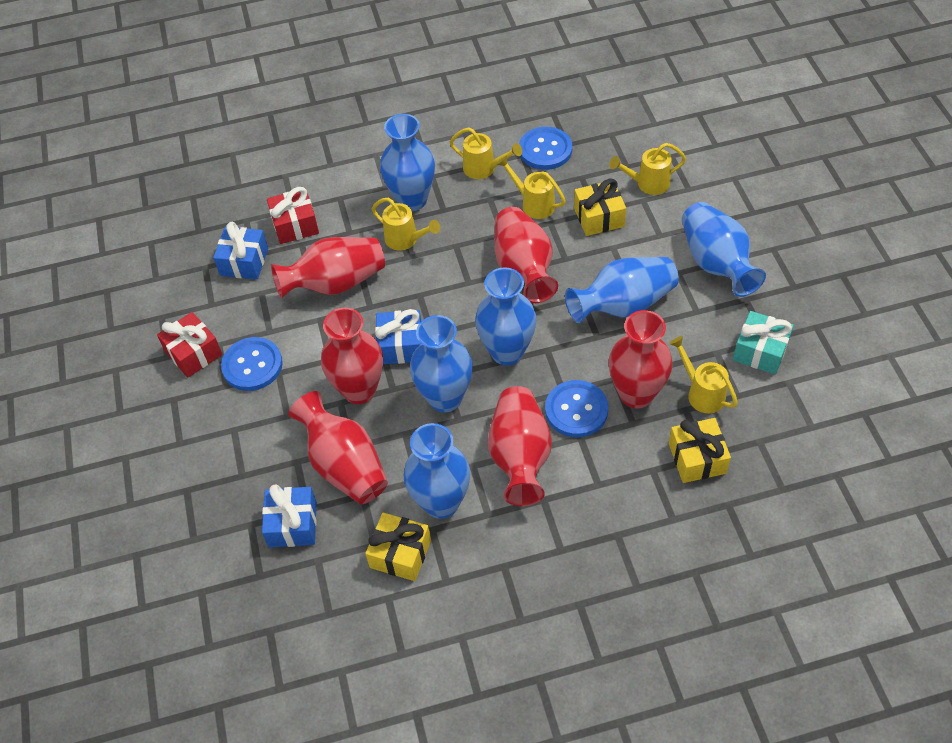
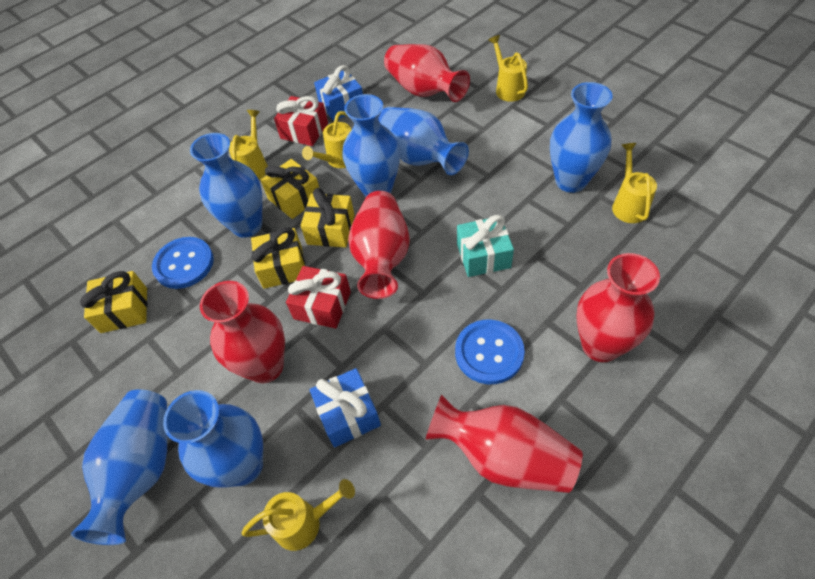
blue button: 3 -> 2
blue gift: 3 -> 2
red vase: 6 -> 5
yellow gift: 3 -> 4

